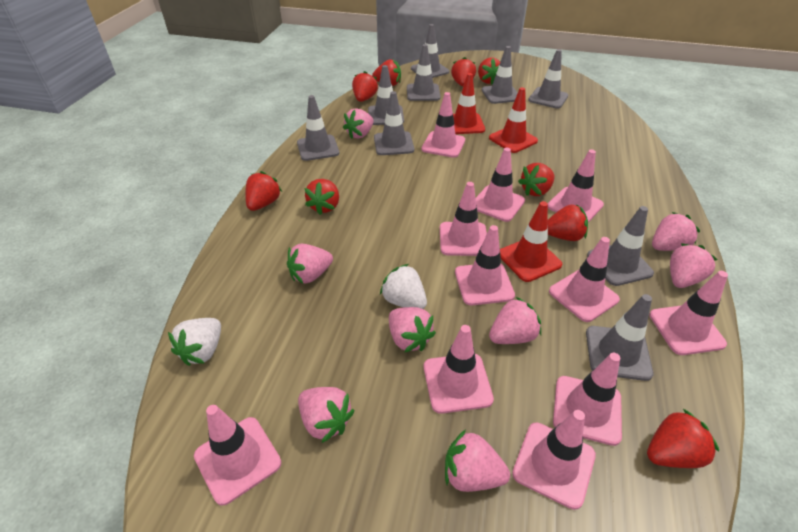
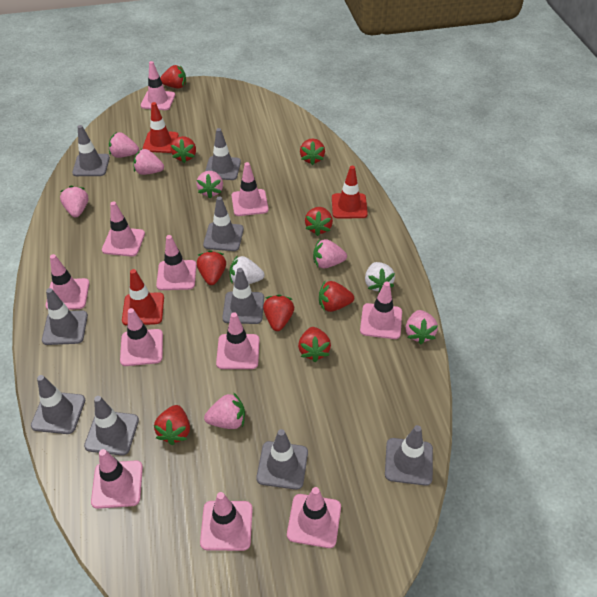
pink strawberry: 8 -> 7

